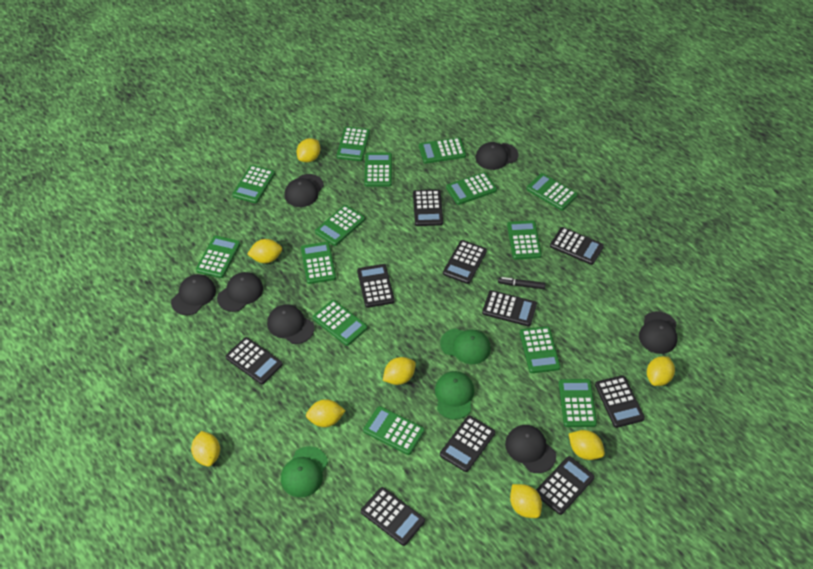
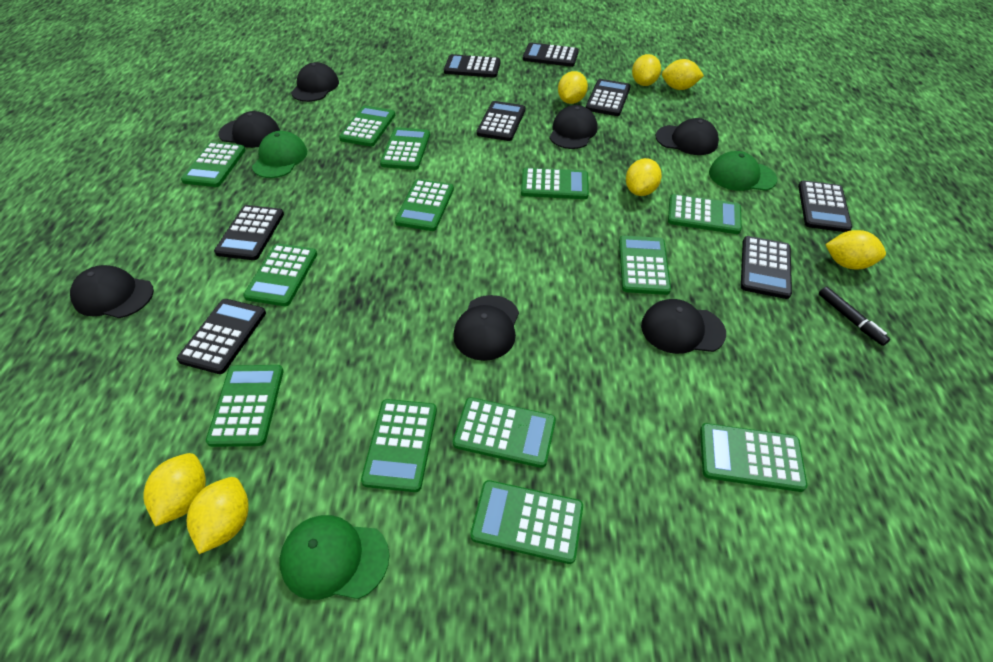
black calculator: 10 -> 8
green calculator: 14 -> 13
yellow lemon: 8 -> 7

